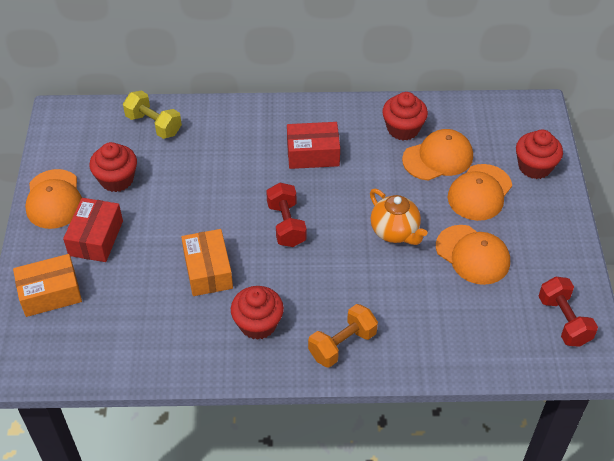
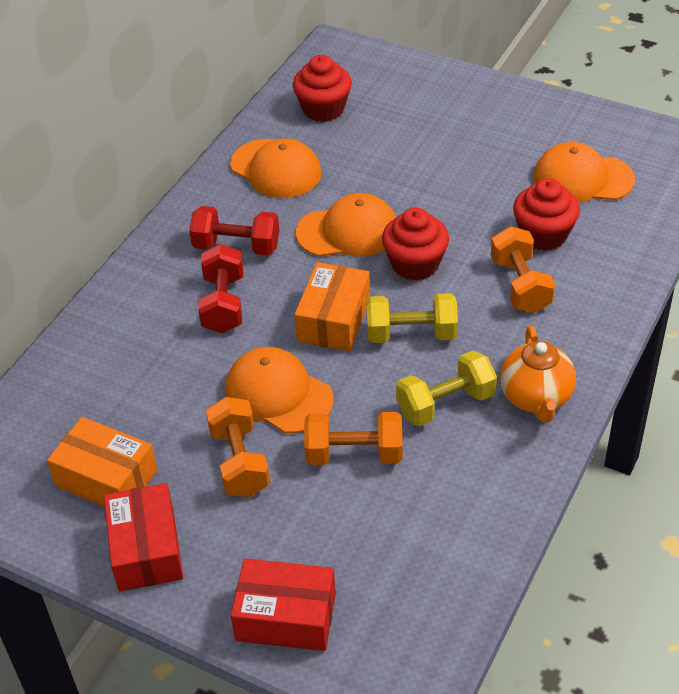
orange dumbbell: 1 -> 3
red cupcake: 4 -> 3
yellow dumbbell: 1 -> 2

